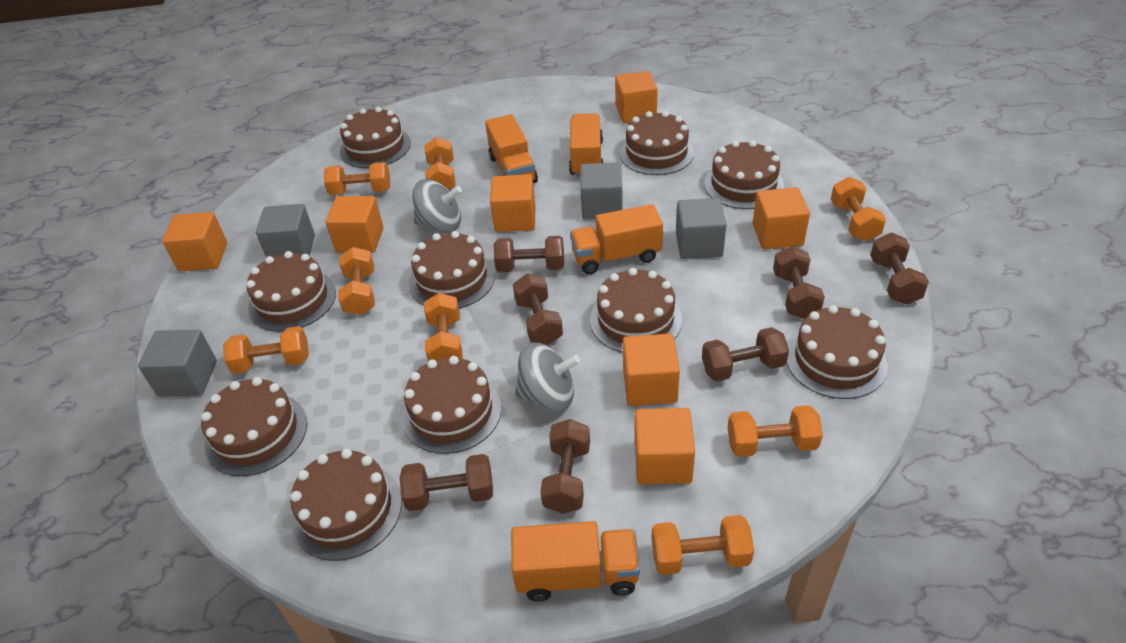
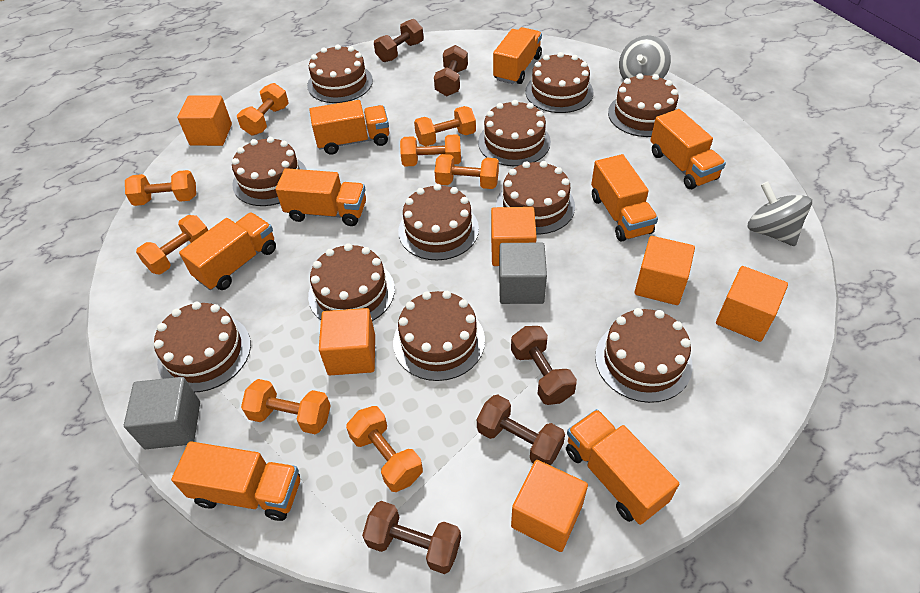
brown cake: 10 -> 11
brown dumbbell: 7 -> 5
grey cube: 4 -> 2
orange cube: 7 -> 6
orange truck: 4 -> 8

